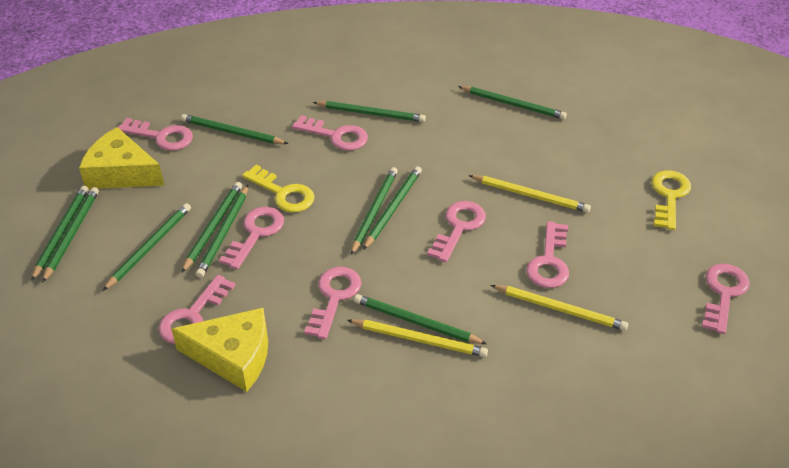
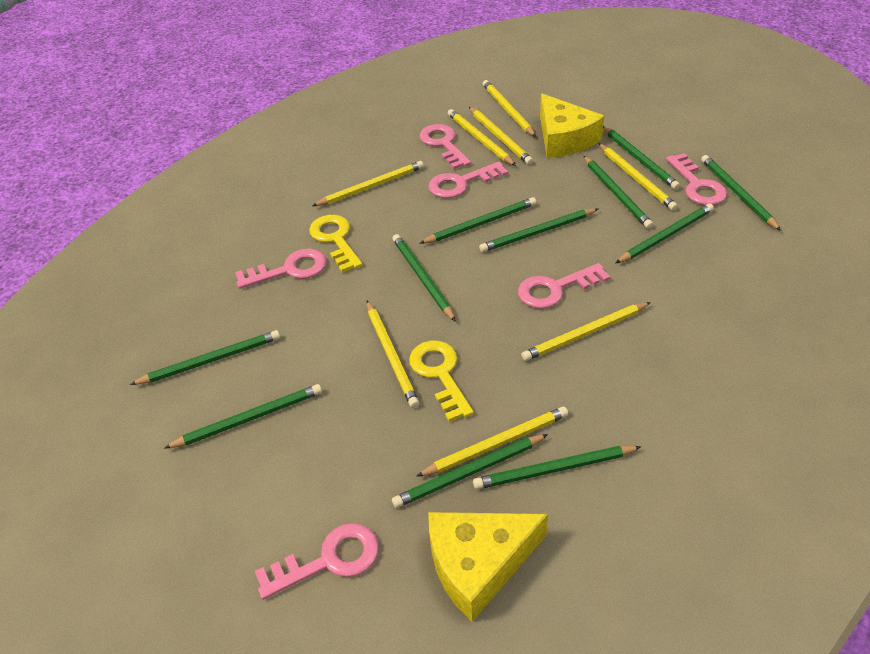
pink key: 8 -> 6
yellow pencil: 3 -> 8

